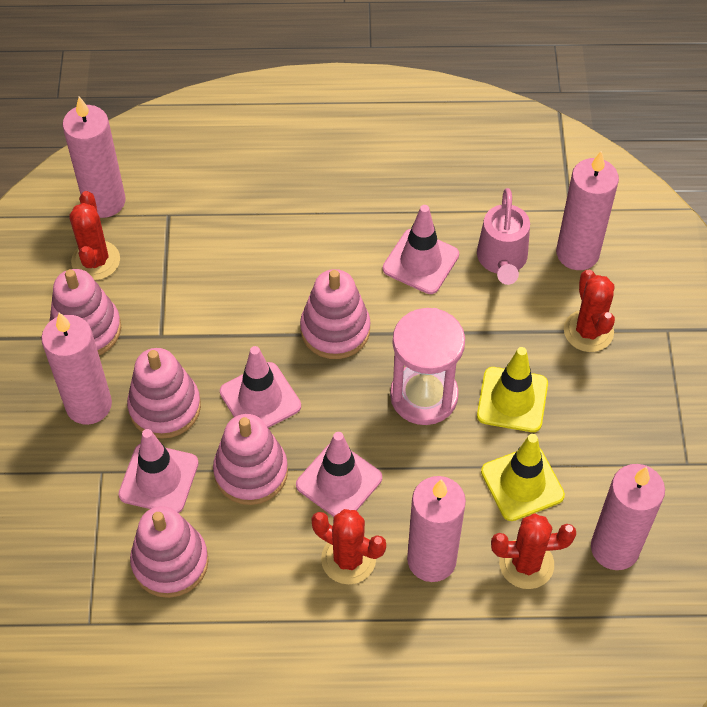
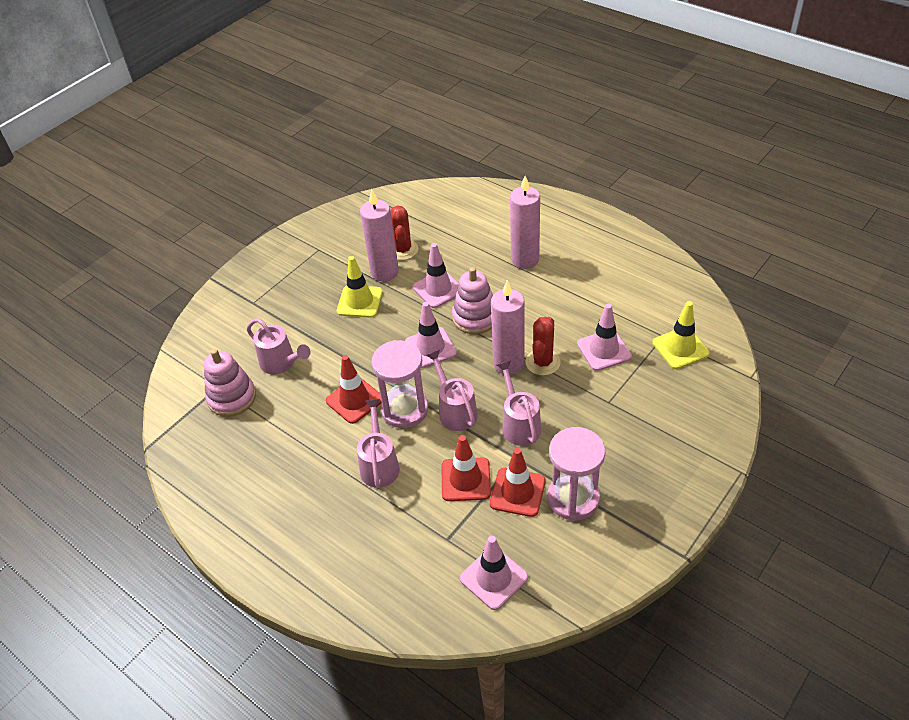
pink candle: 5 -> 3
pink hourglass: 1 -> 2
pink stacking toy: 5 -> 2
pink watering can: 1 -> 4
red cactus: 4 -> 2
red traffic cone: 0 -> 3

